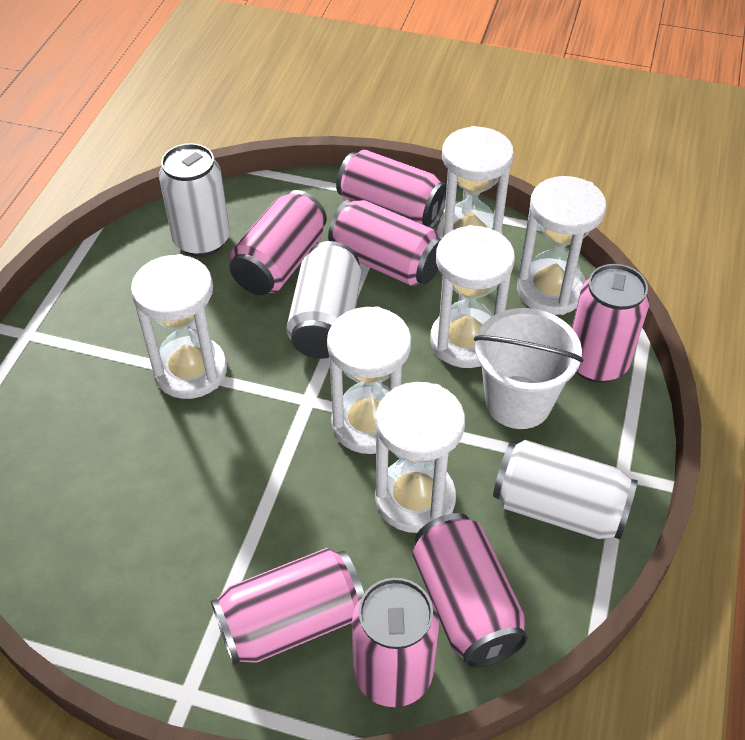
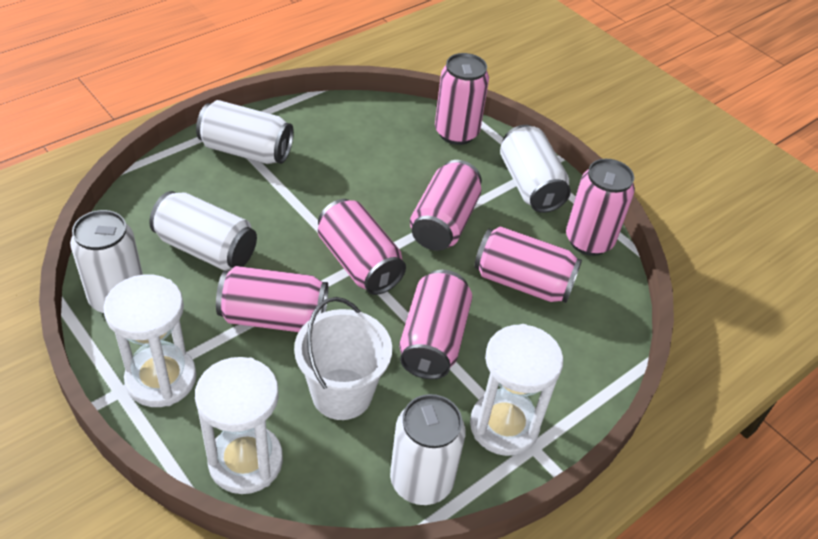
white can: 3 -> 5
white hourglass: 6 -> 3

